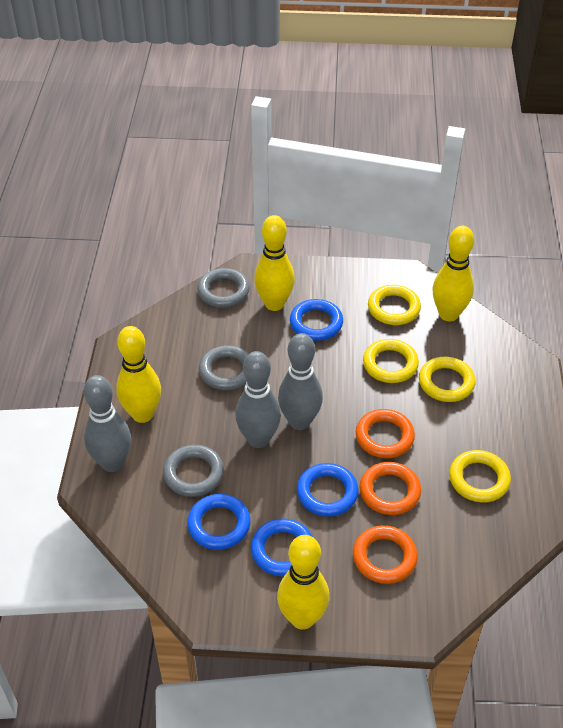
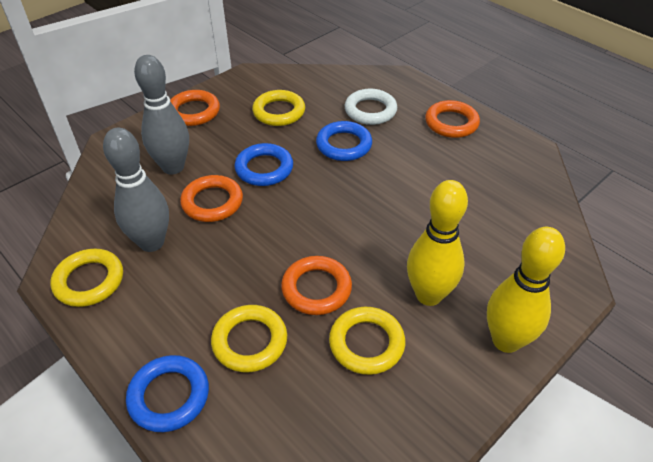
blue ring: 4 -> 3
grey bowling pin: 3 -> 2
grey ring: 3 -> 0
orange ring: 3 -> 4
white ring: 0 -> 1
yellow bowling pin: 4 -> 2

